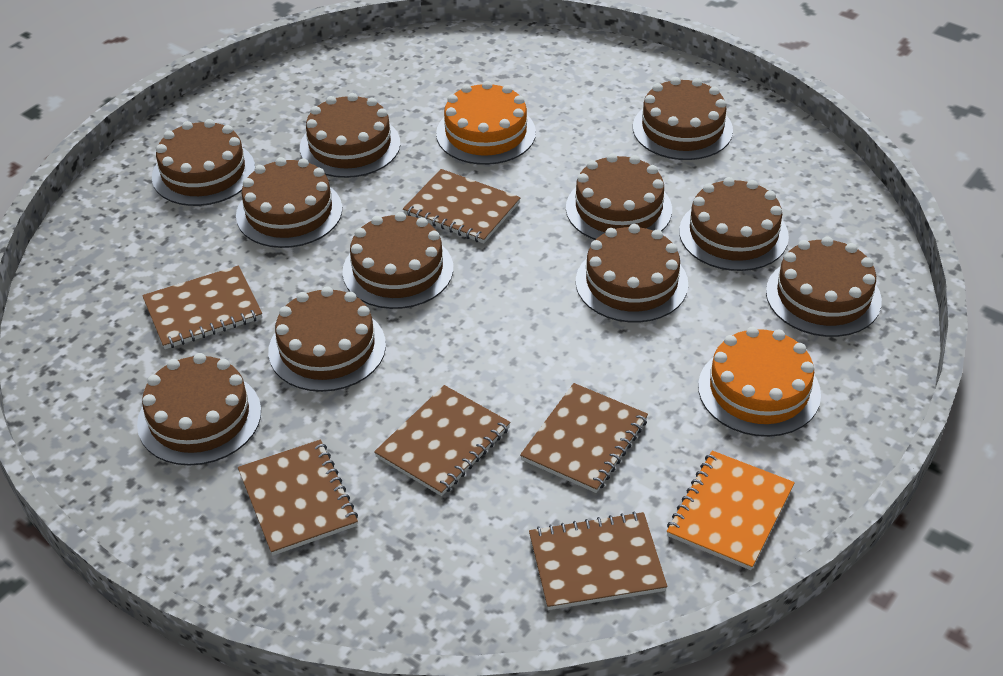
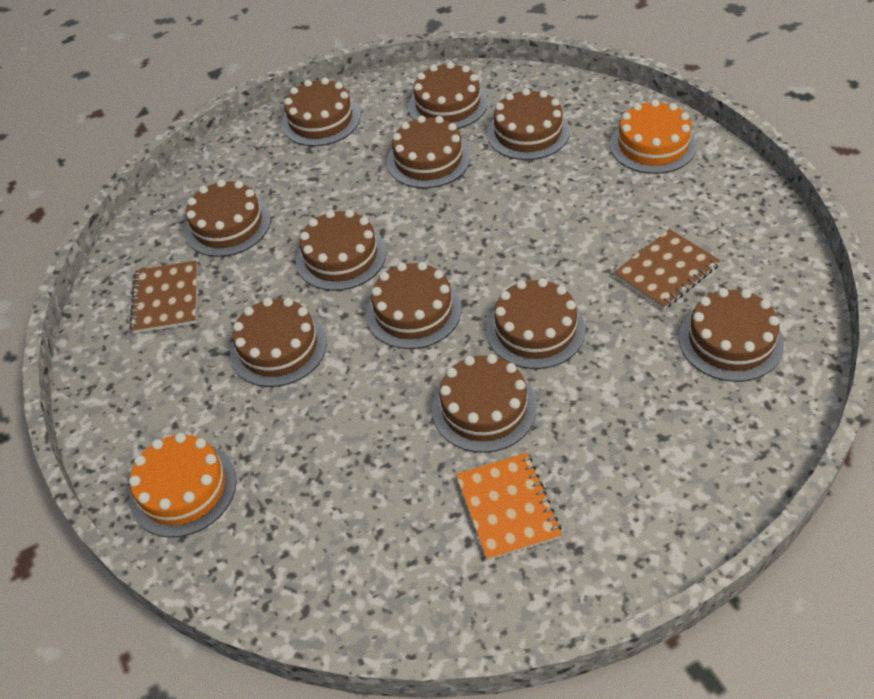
brown notebook: 6 -> 2

